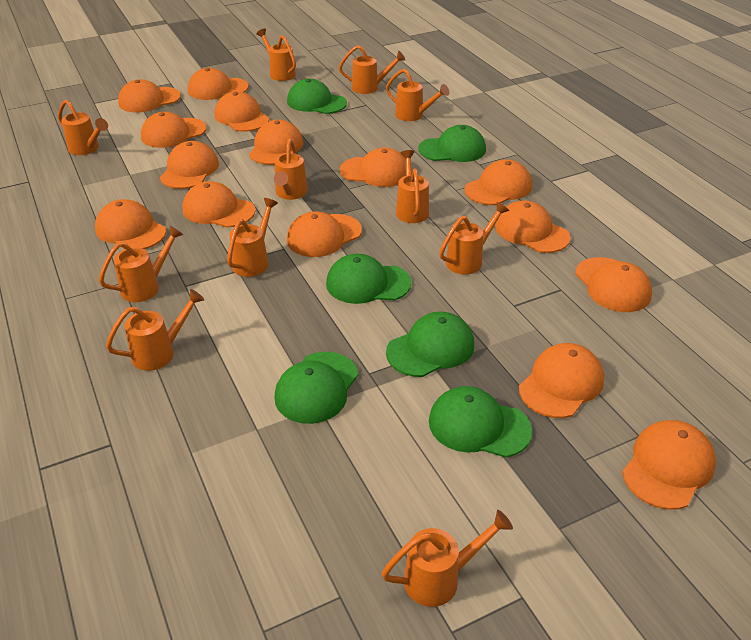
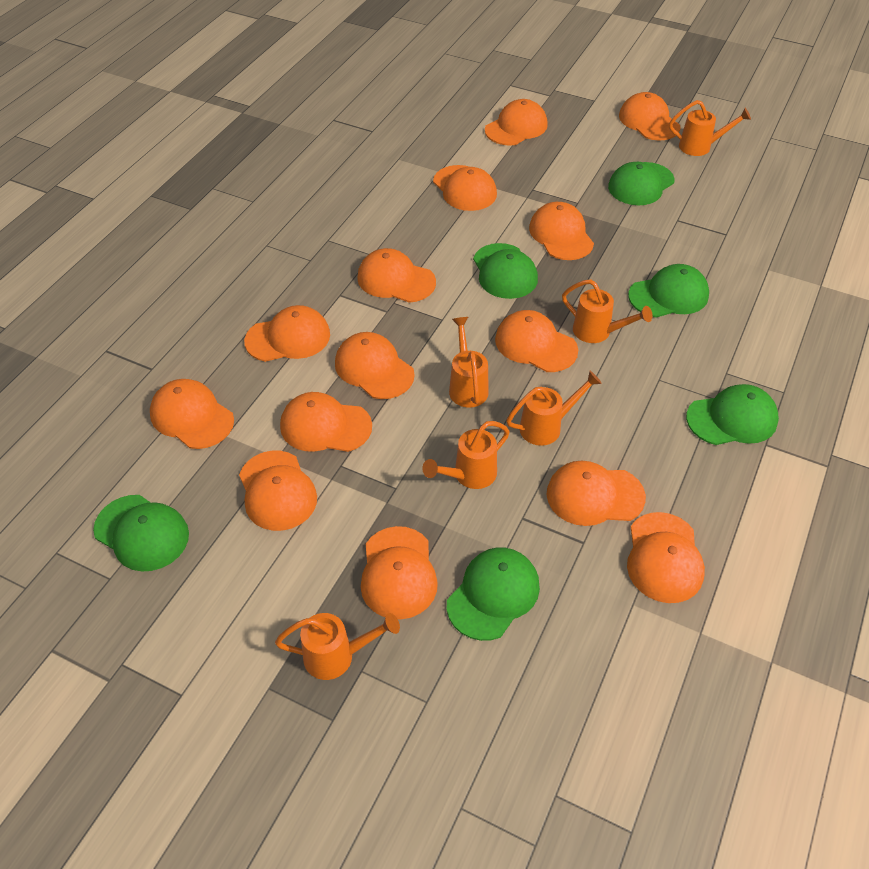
orange cap: 15 -> 14
orange watering can: 11 -> 6

